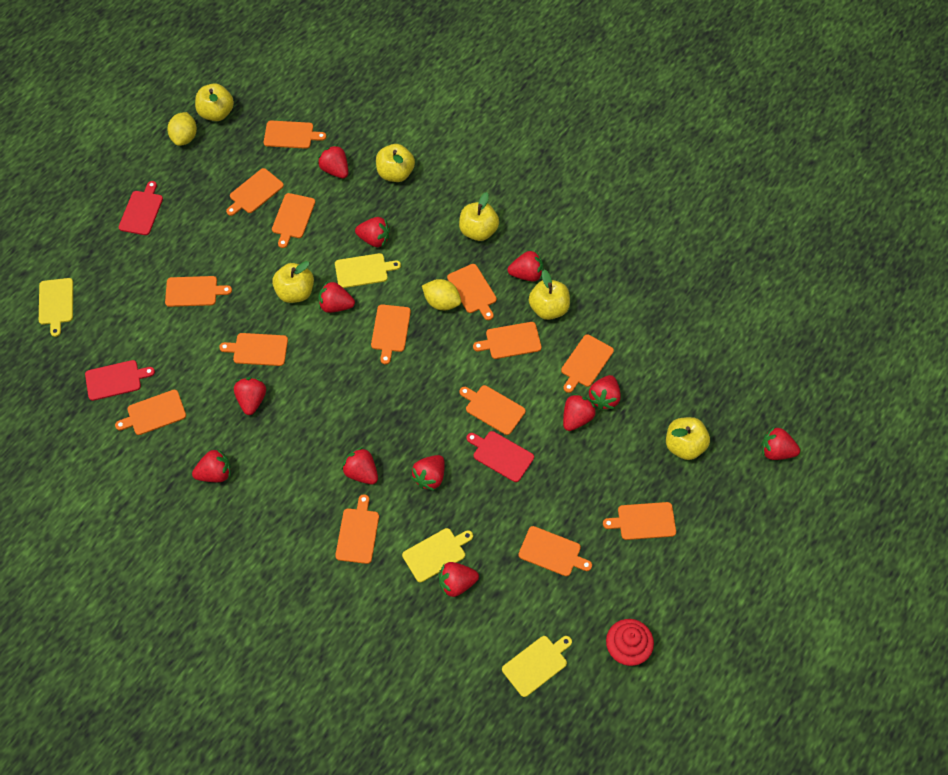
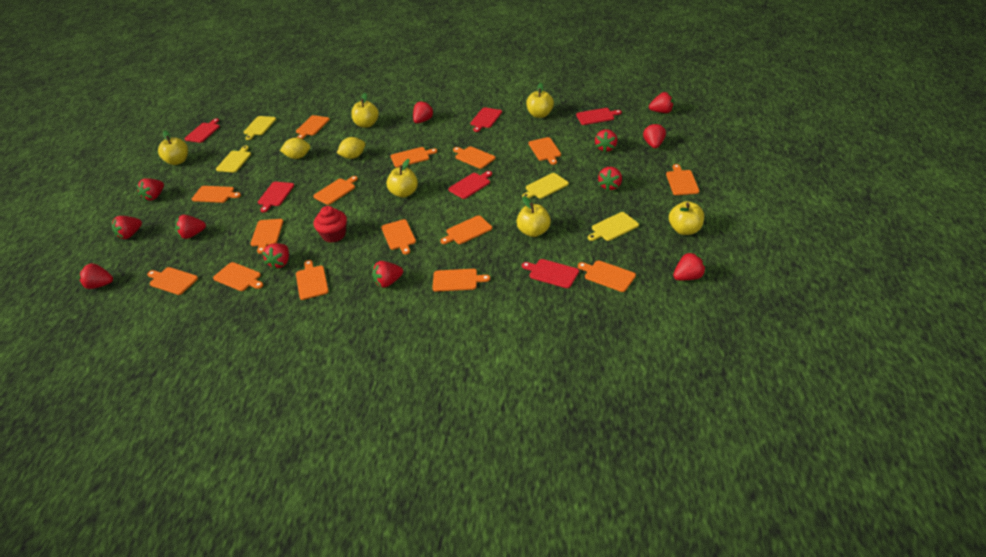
orange cutting board: 14 -> 15
red cutting board: 3 -> 6

